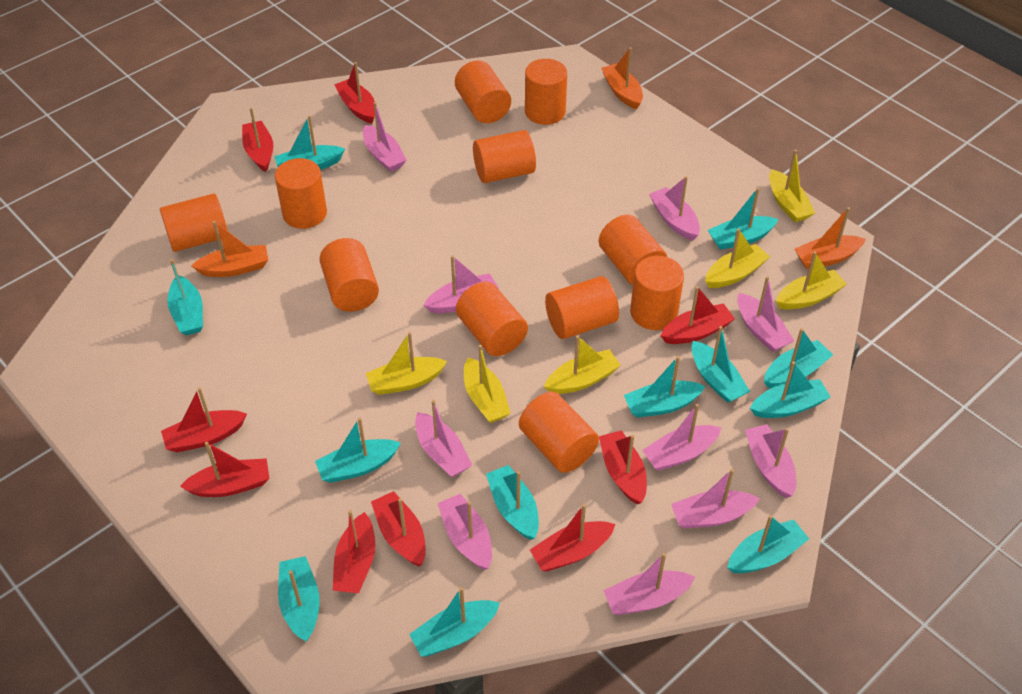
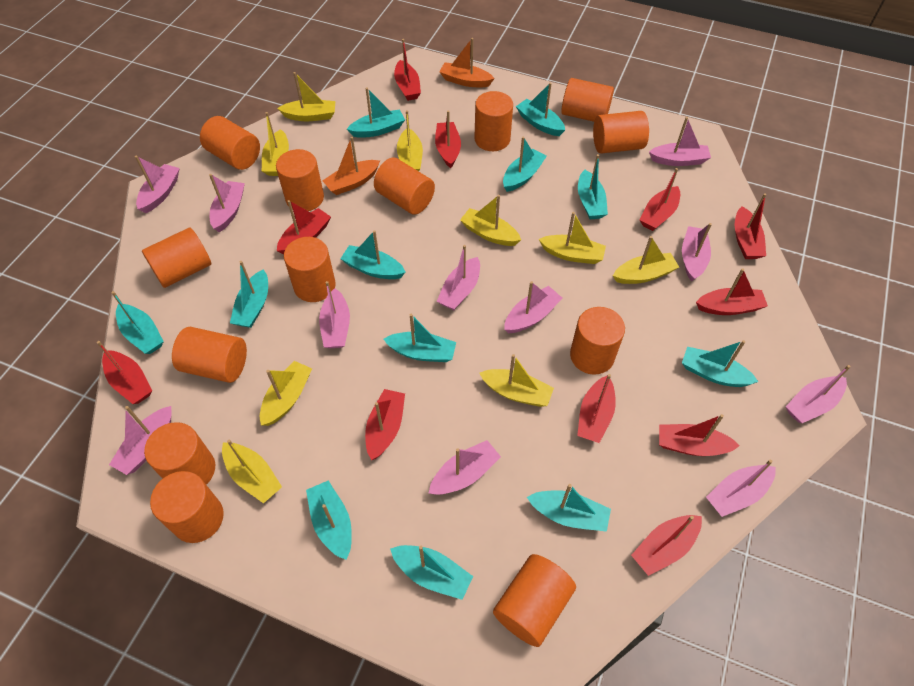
orange boat: 3 -> 2
orange cylinder: 11 -> 13
pink boat: 10 -> 11
red boat: 9 -> 11
yellow boat: 6 -> 9

